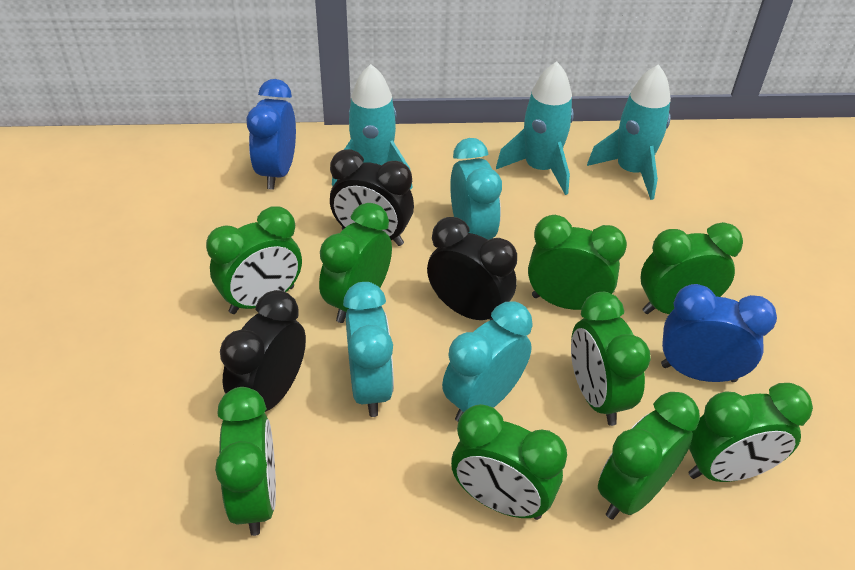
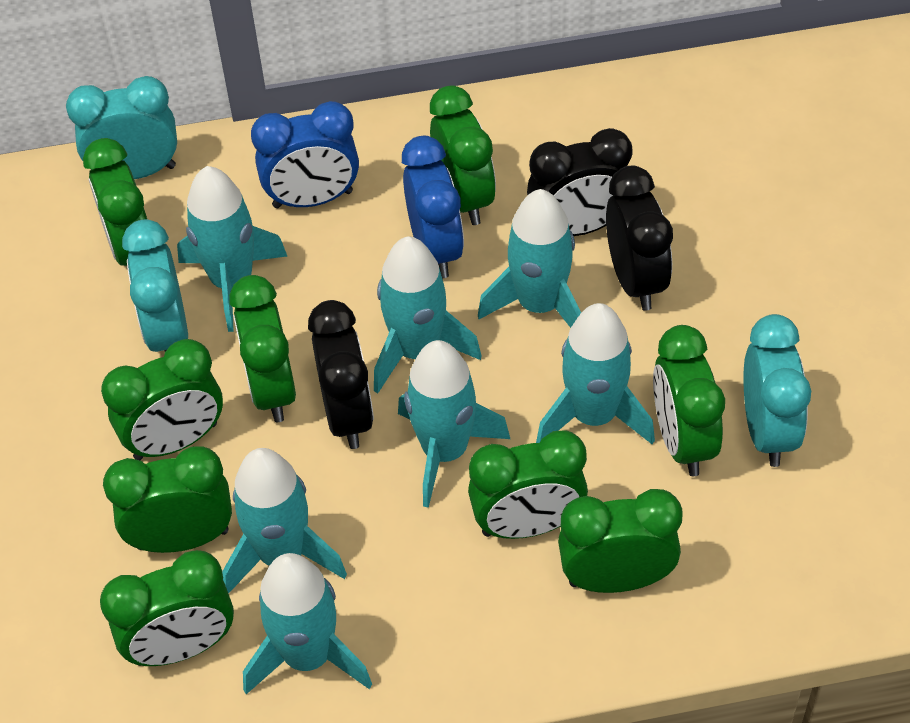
turquoise rocket: 3 -> 7

